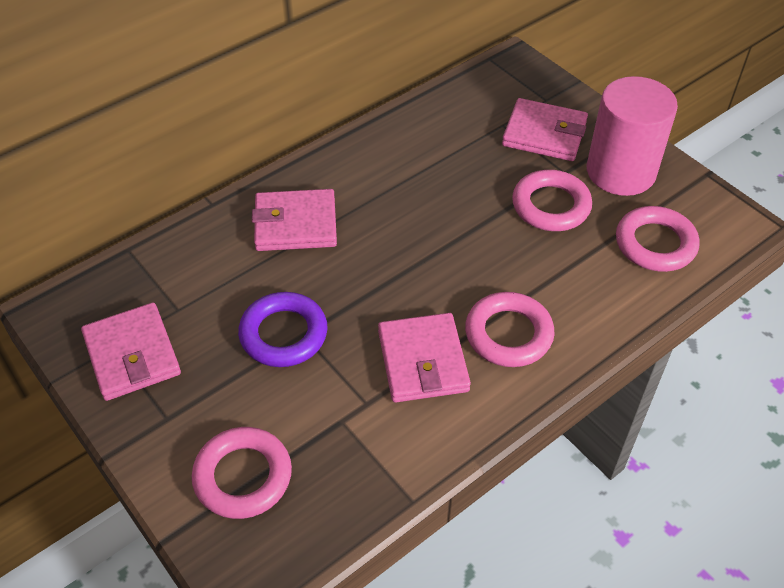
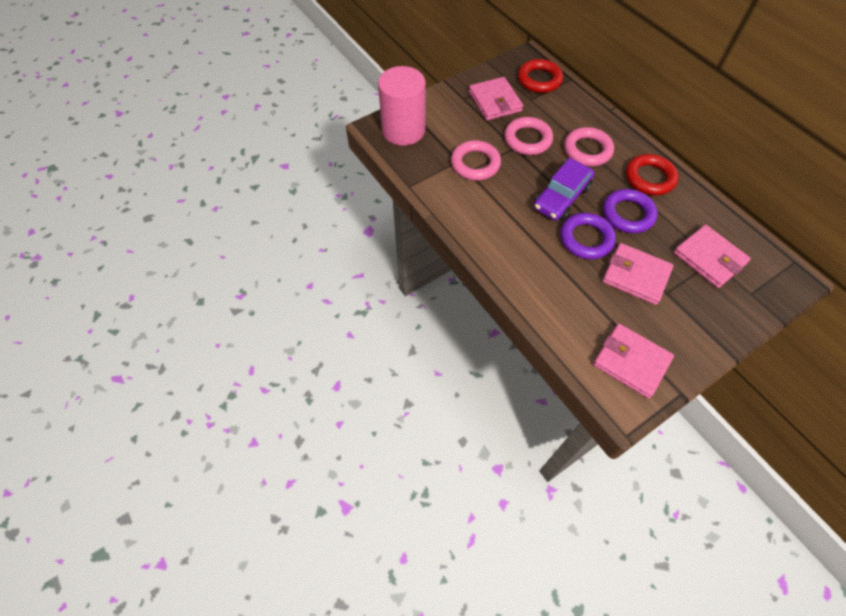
pink ring: 4 -> 3
purple car: 0 -> 1
purple ring: 1 -> 2
red ring: 0 -> 2

